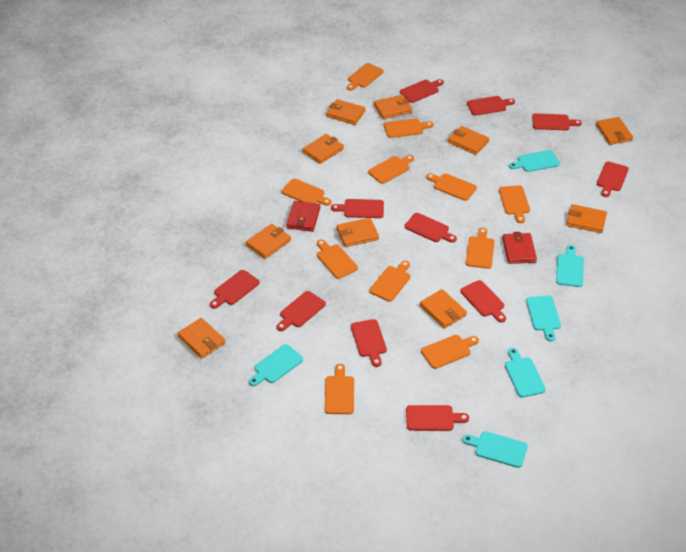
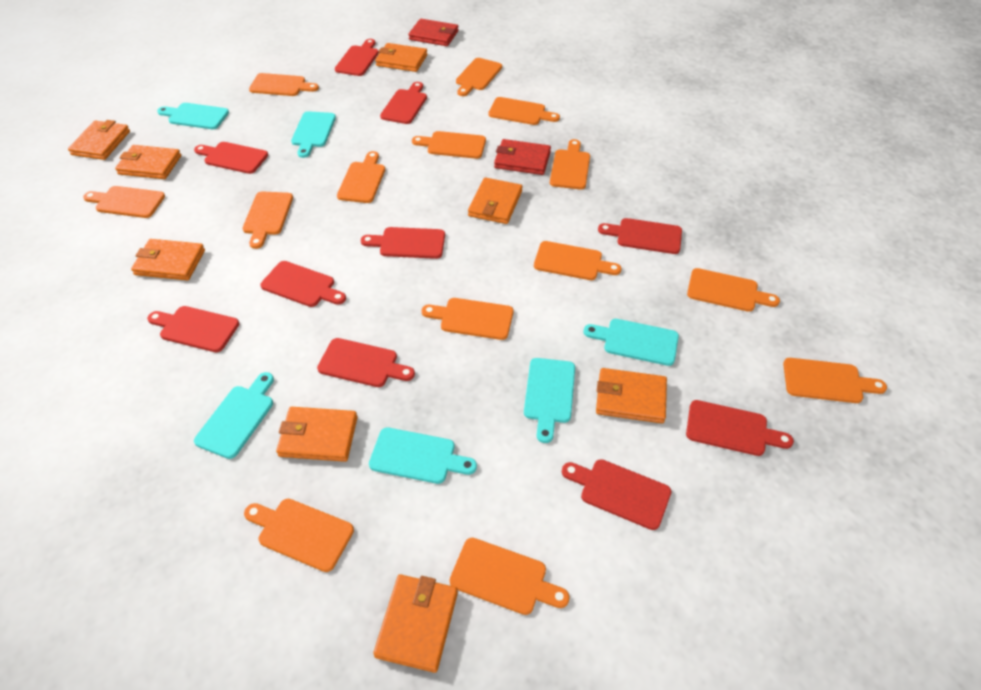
orange cutting board: 11 -> 14
orange wallet: 10 -> 8
red cutting board: 11 -> 10

